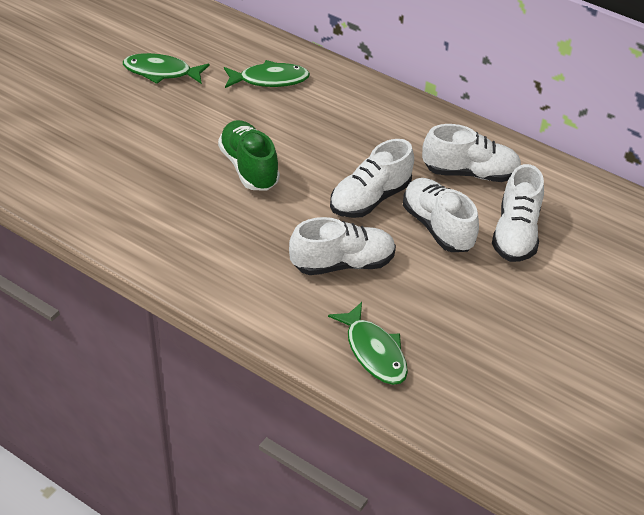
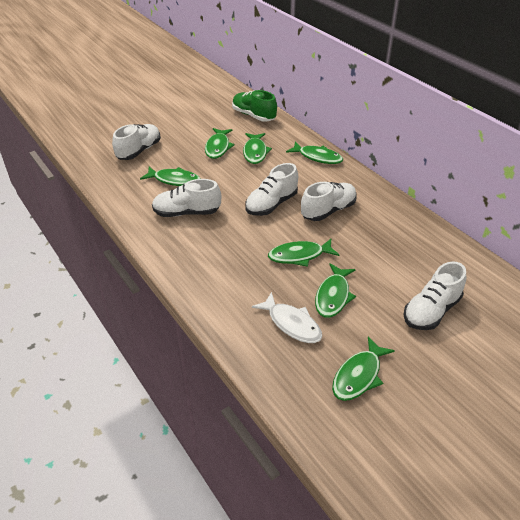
green fish: 3 -> 7
white fish: 0 -> 1

